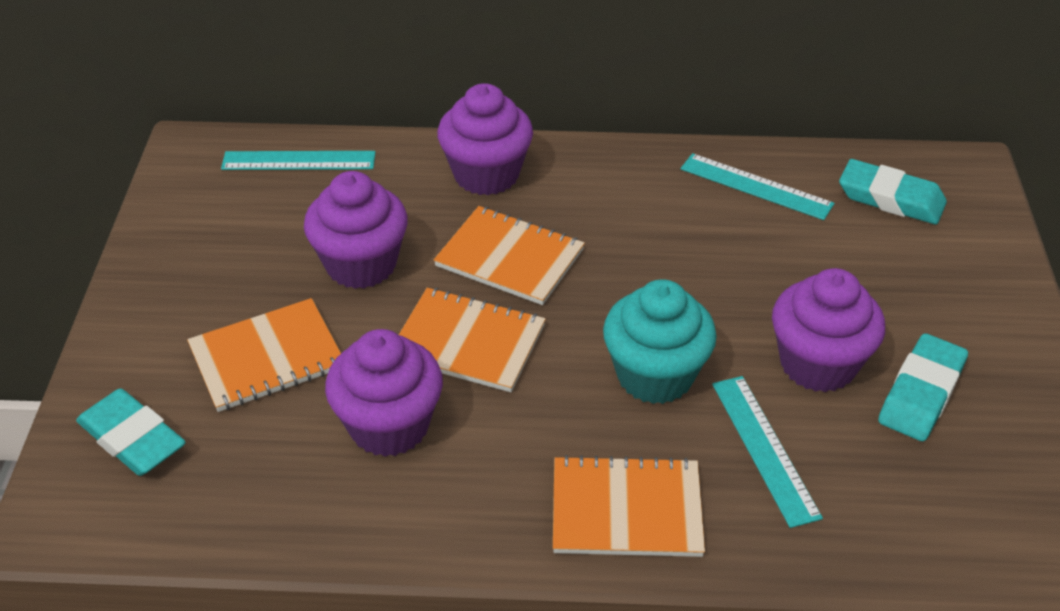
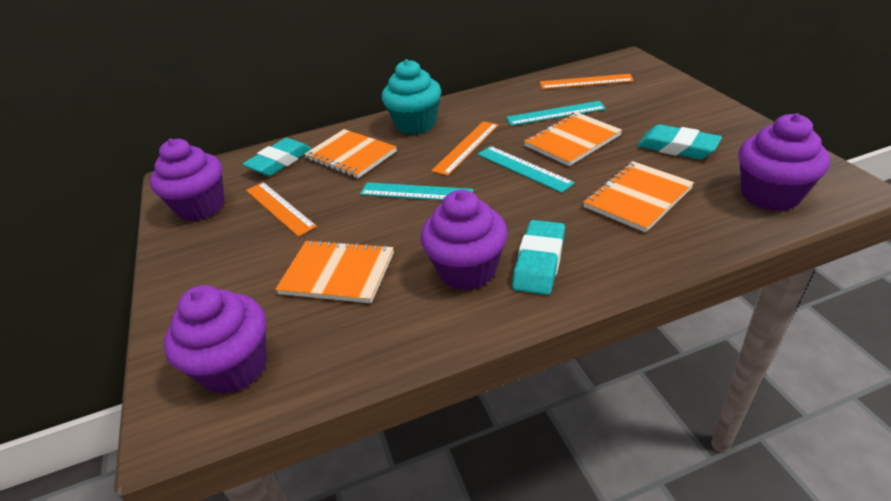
orange ruler: 0 -> 3

